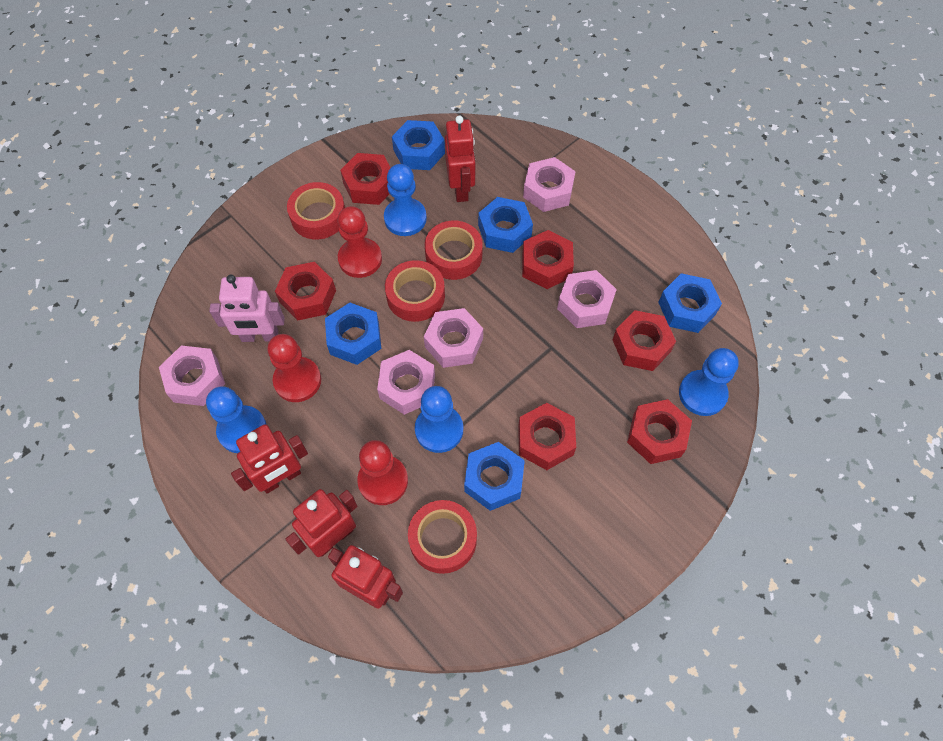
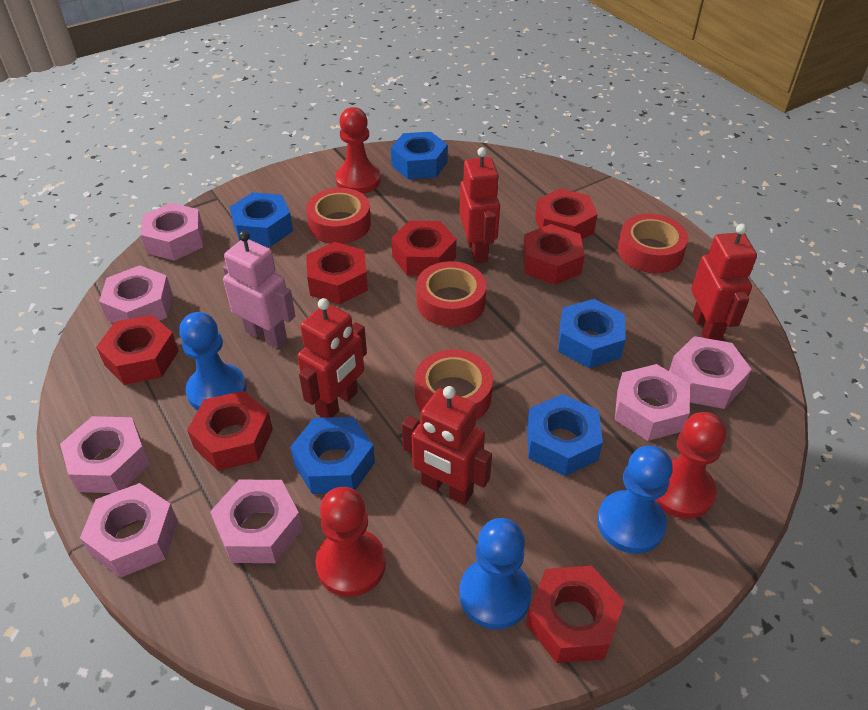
blue pawn: 4 -> 3
pink nut: 5 -> 7
red nut: 6 -> 7

